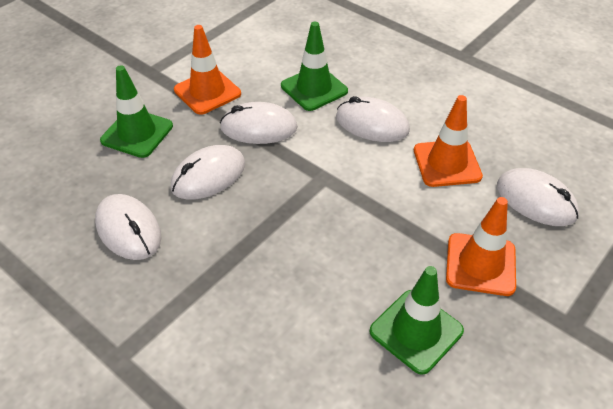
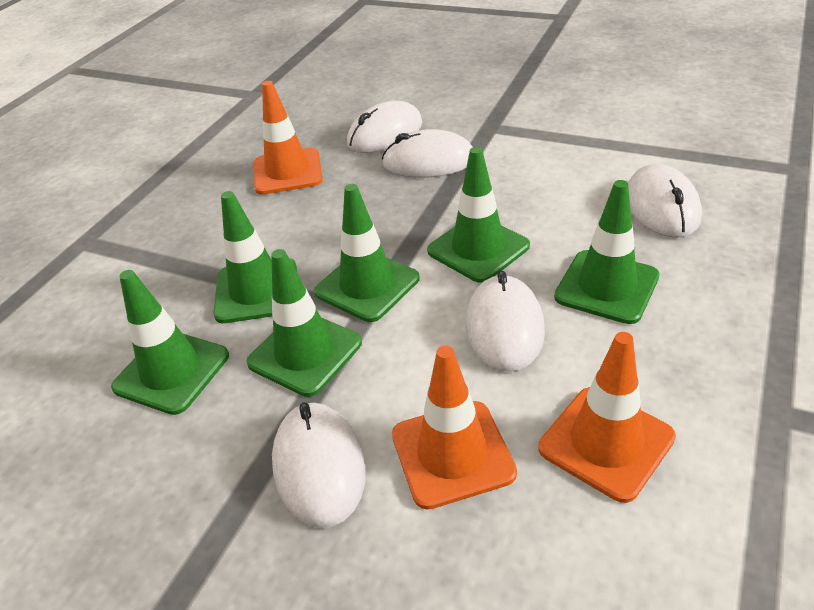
green traffic cone: 3 -> 6

